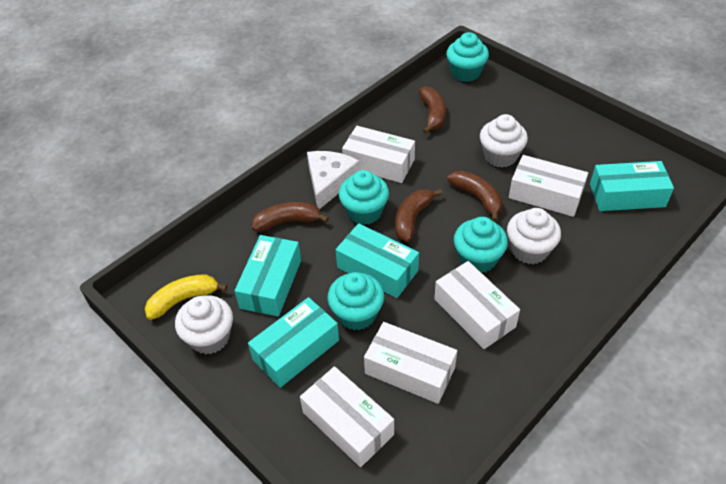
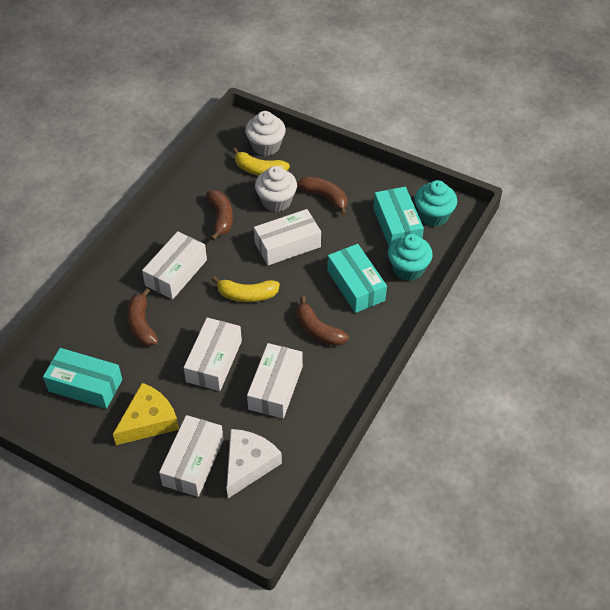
turquoise box: 4 -> 3
turquoise cupcake: 4 -> 2
white cupcake: 3 -> 2
yellow banana: 1 -> 2
yellow cheese: 0 -> 1

